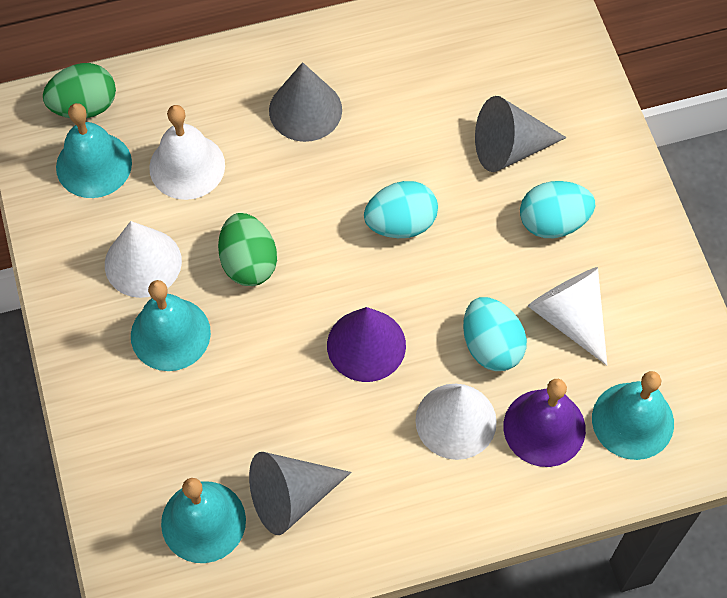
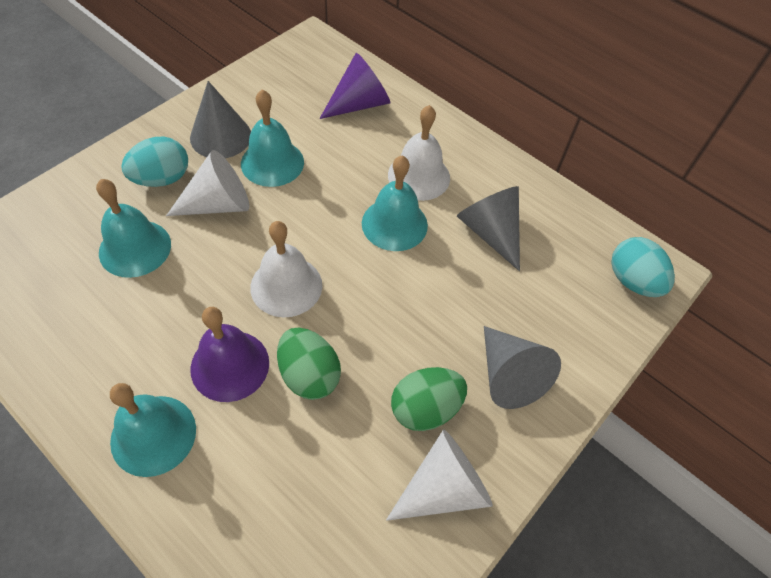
turquoise egg: 3 -> 2
white bell: 1 -> 2
white cone: 3 -> 2

